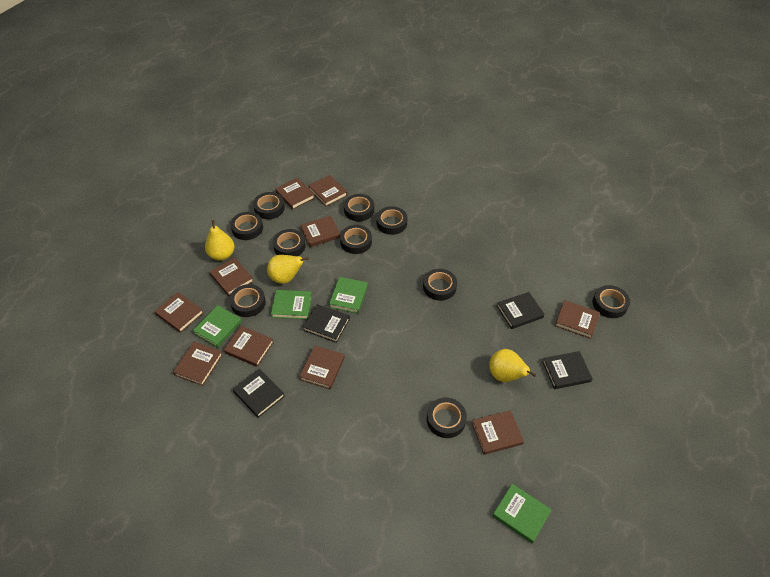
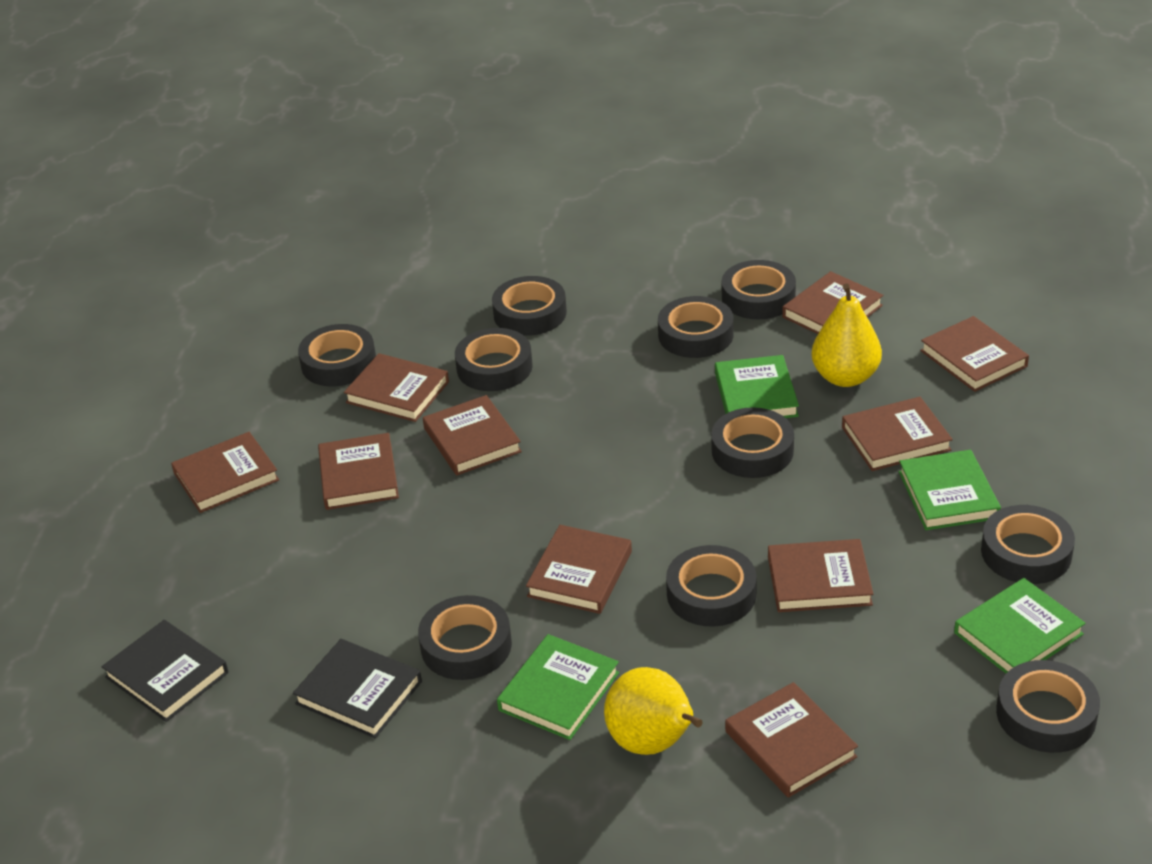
black book: 4 -> 2
yellow pear: 3 -> 2

